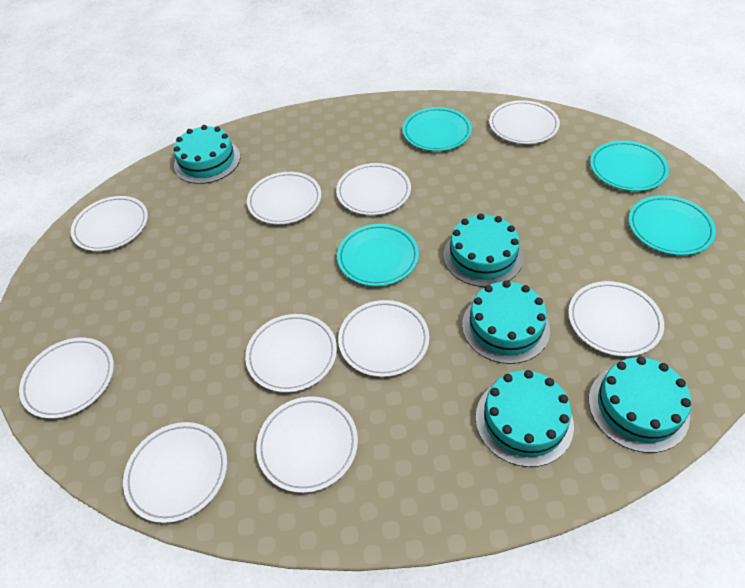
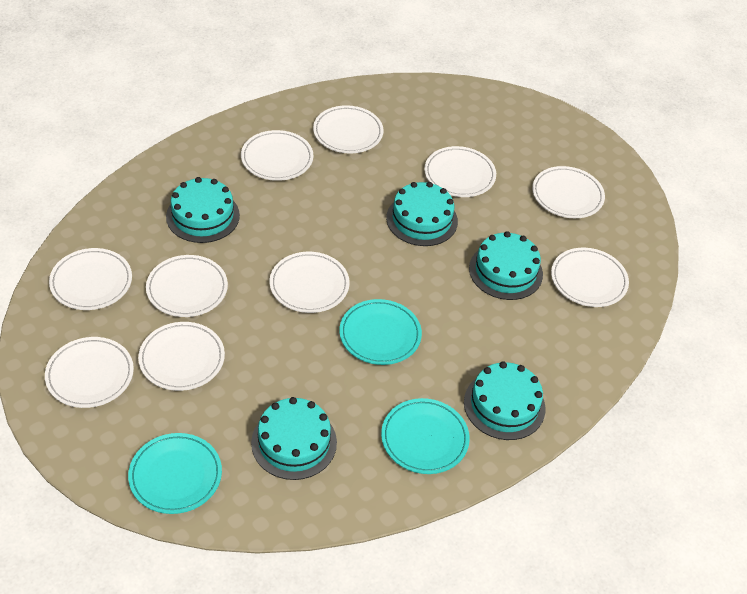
turquoise plate: 4 -> 3

